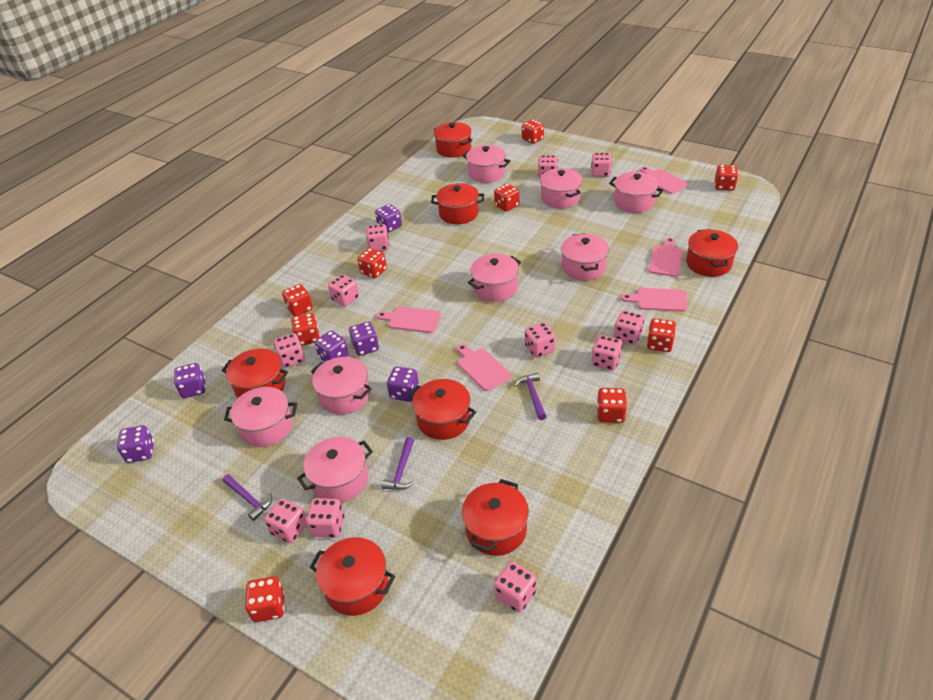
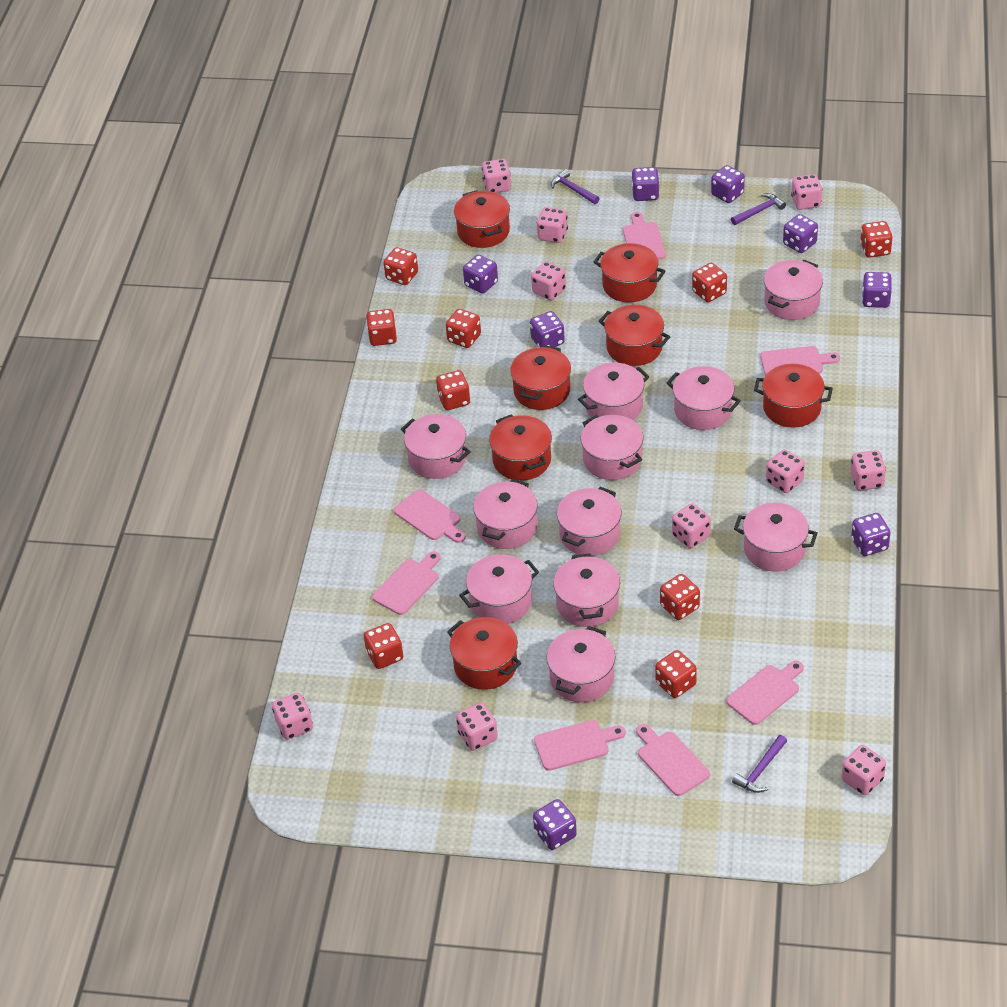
pink cutting board: 5 -> 7
pink dice: 11 -> 10
pink pot: 8 -> 11
purple dice: 6 -> 8

